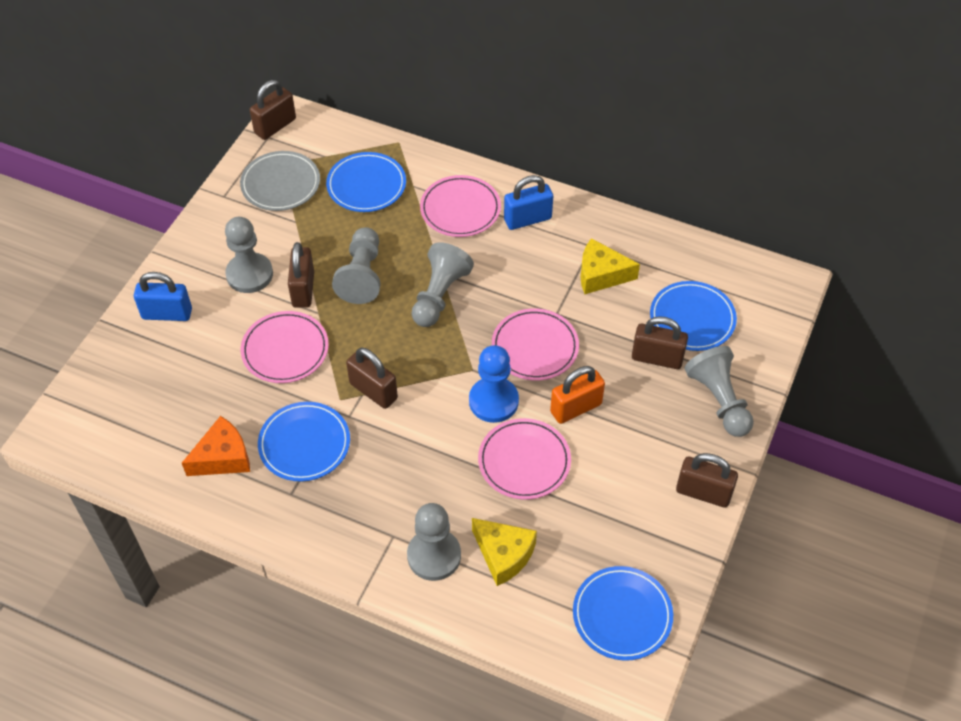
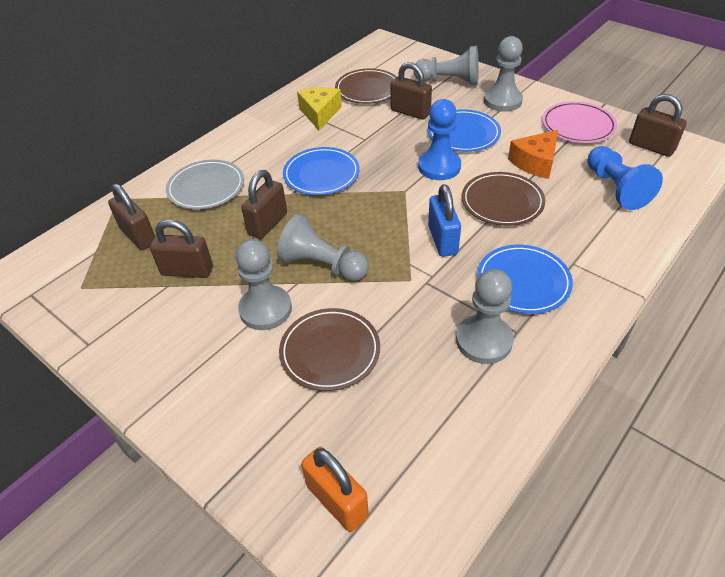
blue padlock: 2 -> 1
blue pawn: 1 -> 2
blue plate: 4 -> 3
brown plate: 0 -> 3
pink plate: 4 -> 1
yellow cheese: 2 -> 1

